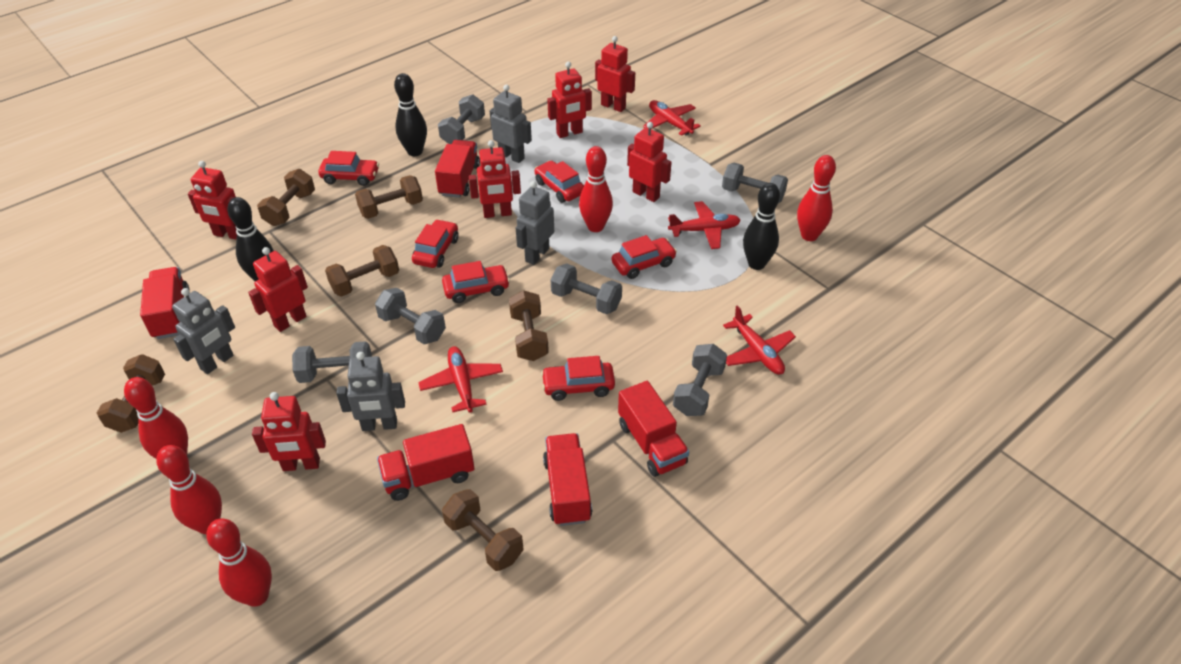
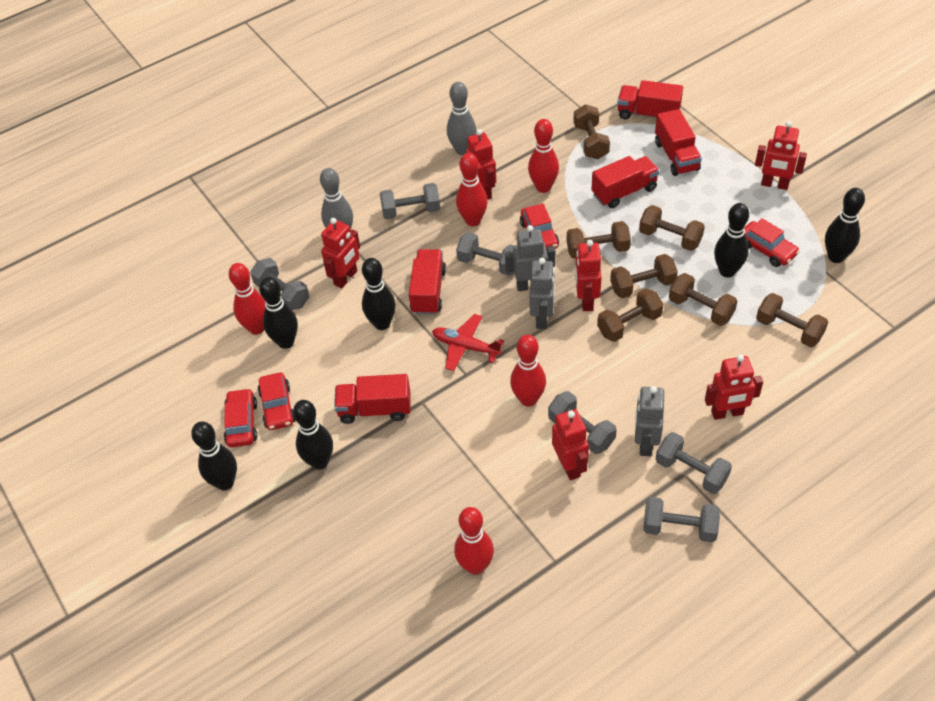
black bowling pin: 3 -> 6
brown dumbbell: 6 -> 7
grey bowling pin: 0 -> 2
grey robot: 4 -> 3
red car: 6 -> 4
red plane: 4 -> 1
red robot: 7 -> 6

